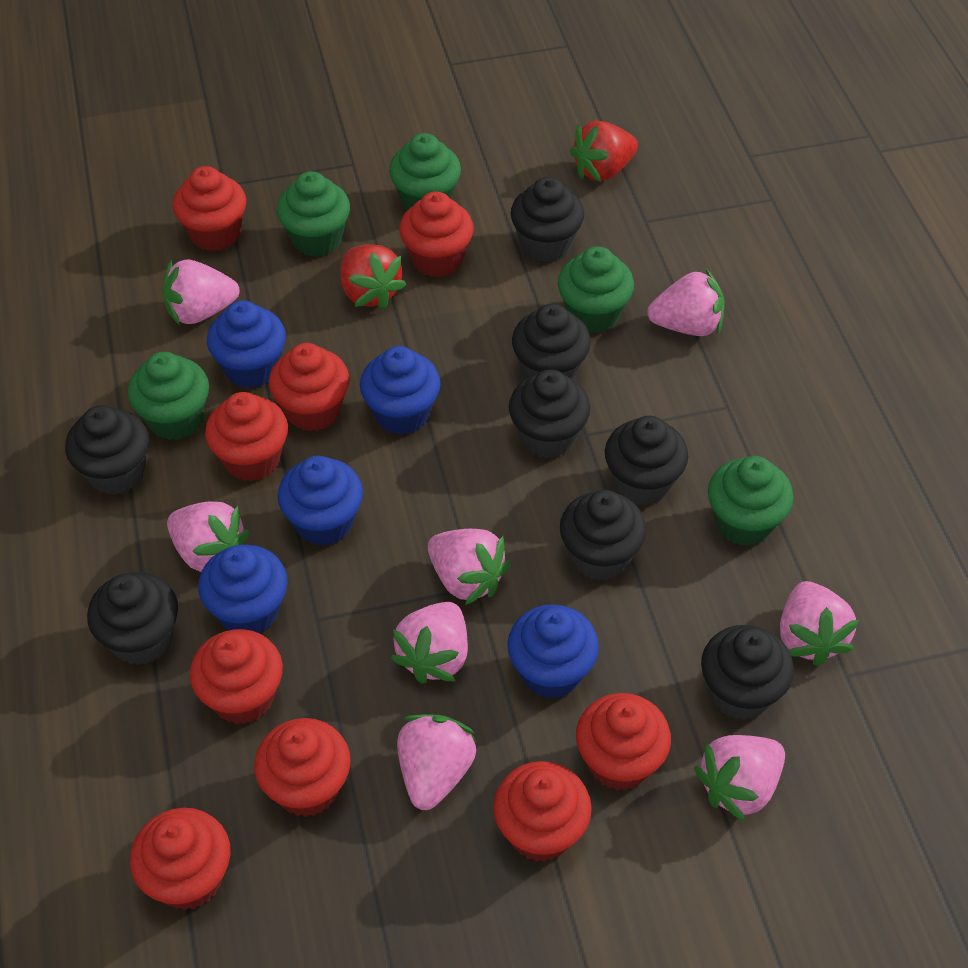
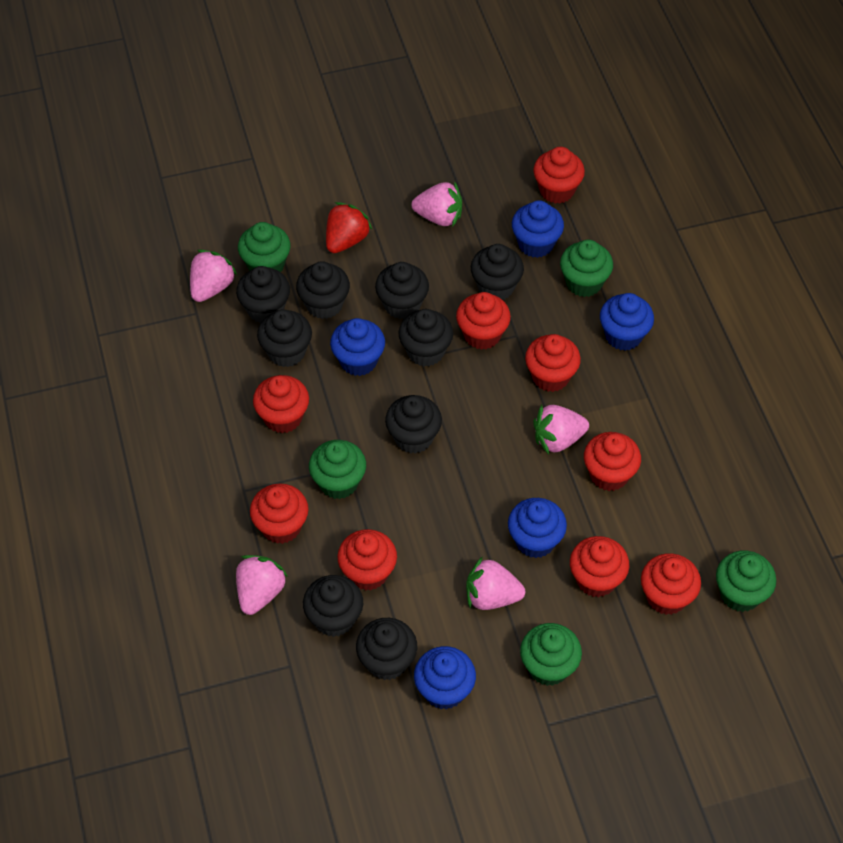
black cupcake: 8 -> 9
pink strawberry: 8 -> 5
red strawberry: 2 -> 1

